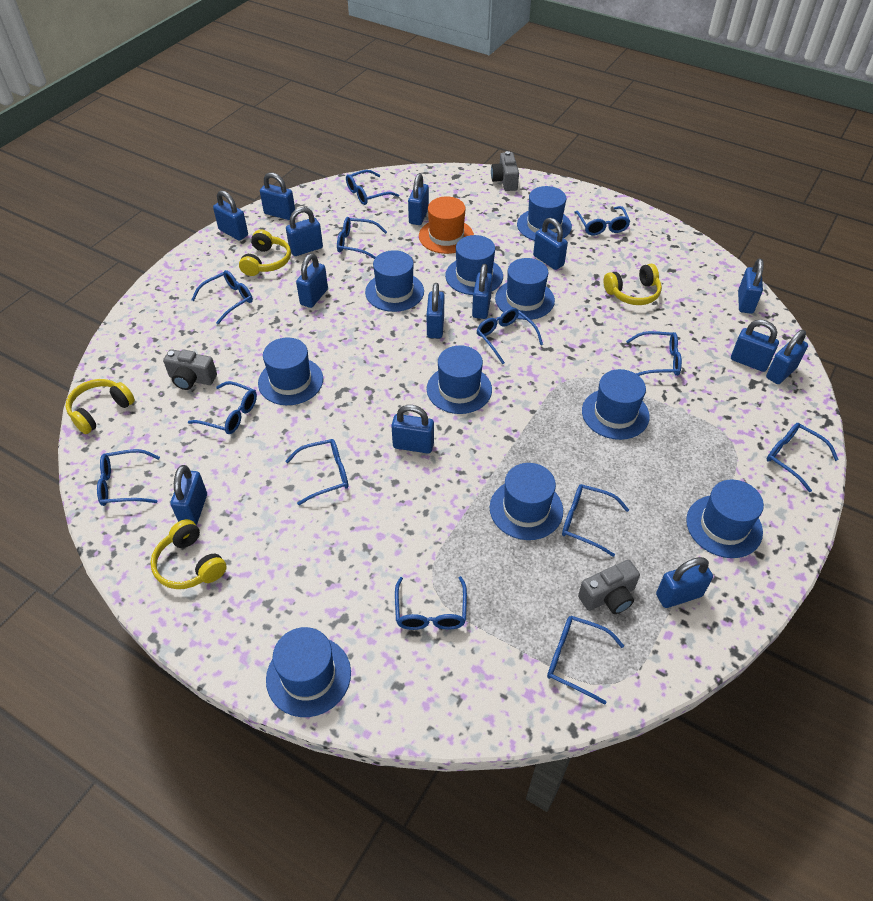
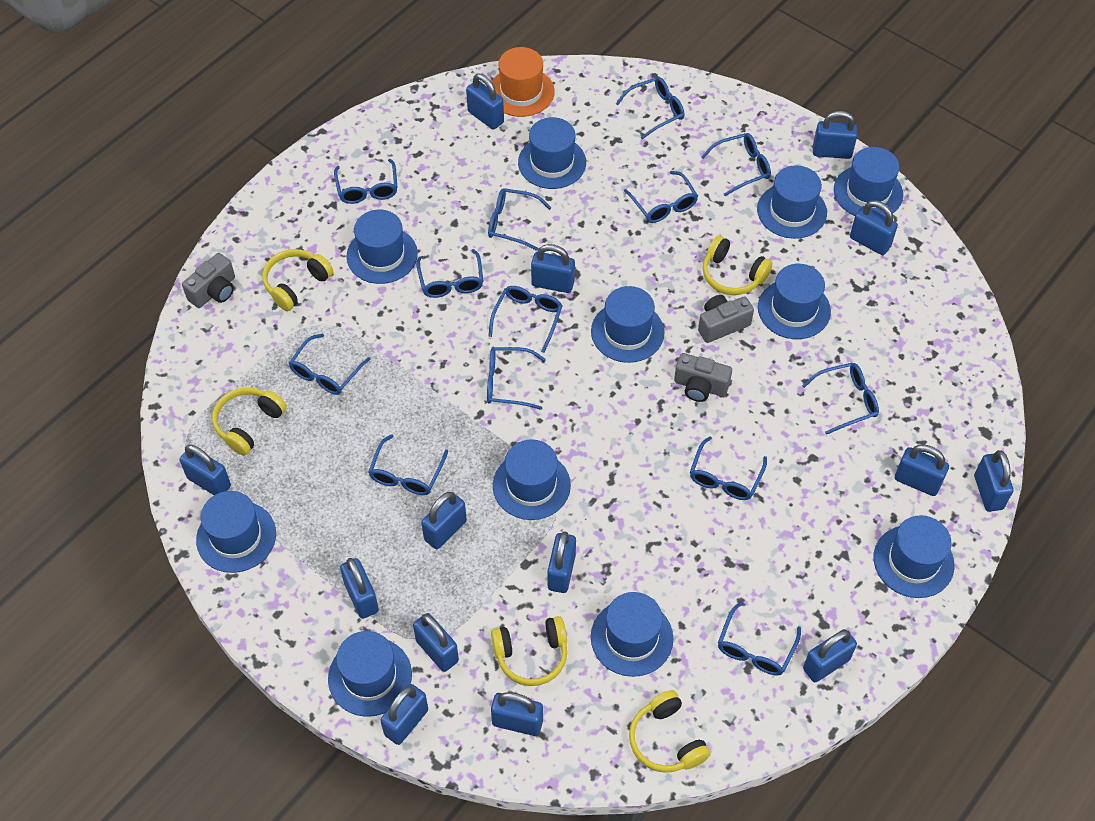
blue hat: 10 -> 11
yellow headphones: 4 -> 5

